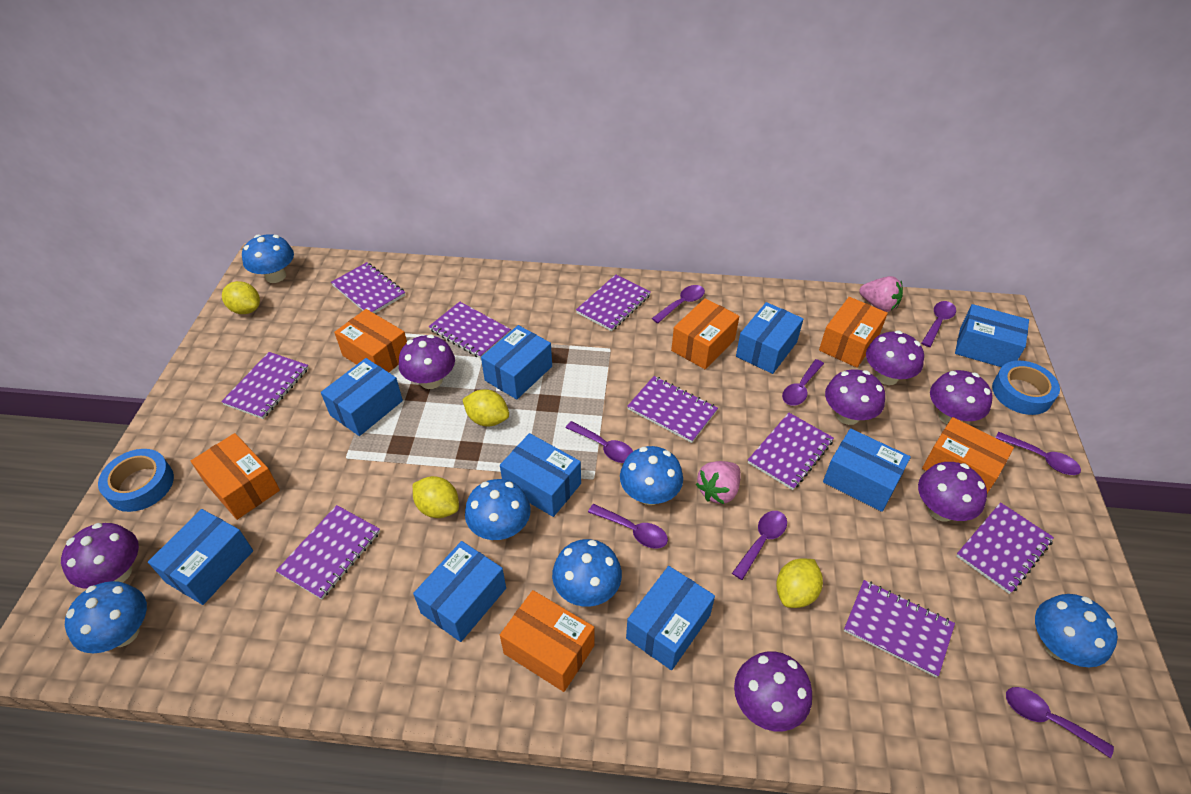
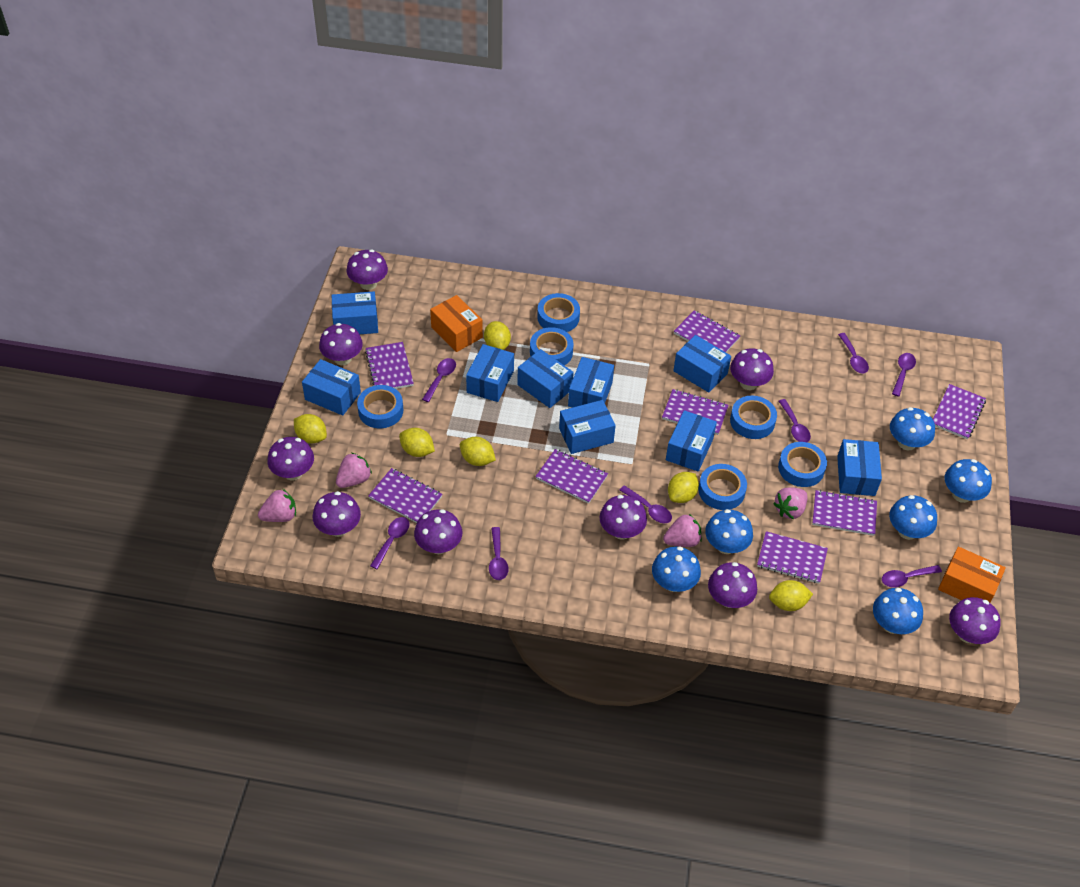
blue tape: 2 -> 6
orange box: 6 -> 2
pink strawberry: 2 -> 4
purple mushroom: 7 -> 9
purple notebook: 9 -> 8
yellow lemon: 4 -> 6

